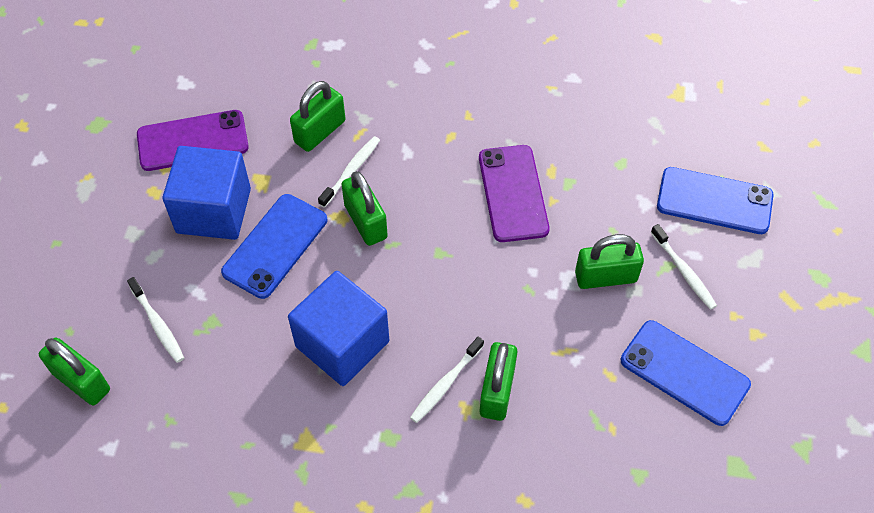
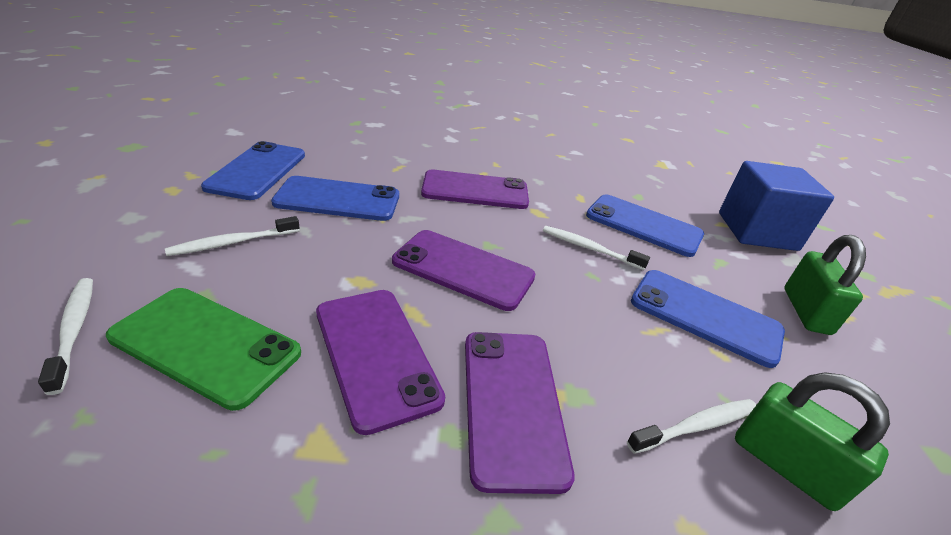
blue cube: 2 -> 1
blue phone: 3 -> 4
green padlock: 5 -> 2
green phone: 0 -> 1
purple phone: 2 -> 4

